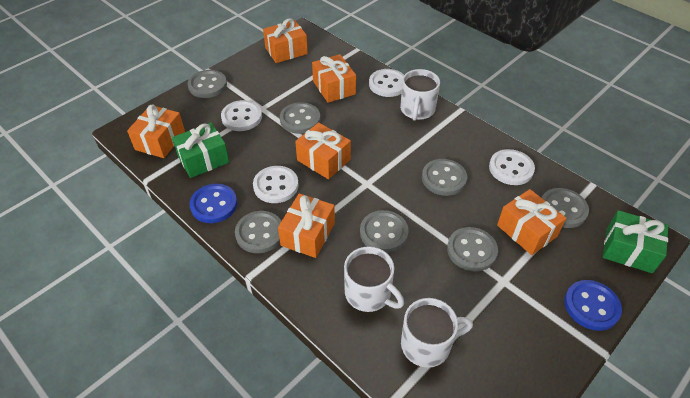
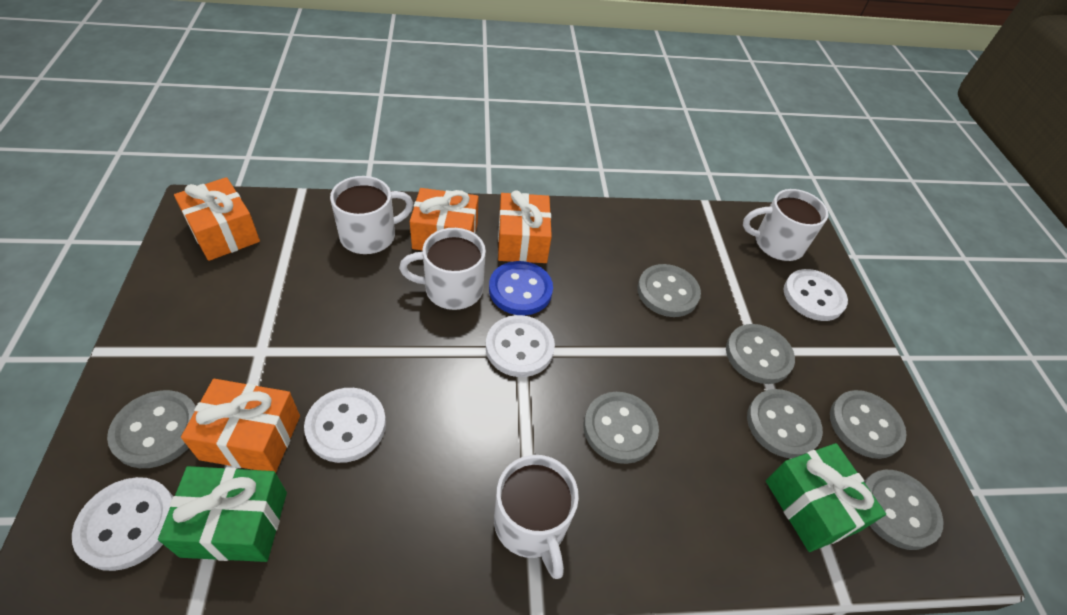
blue button: 2 -> 1
orange gift: 6 -> 4
white mug: 3 -> 4

